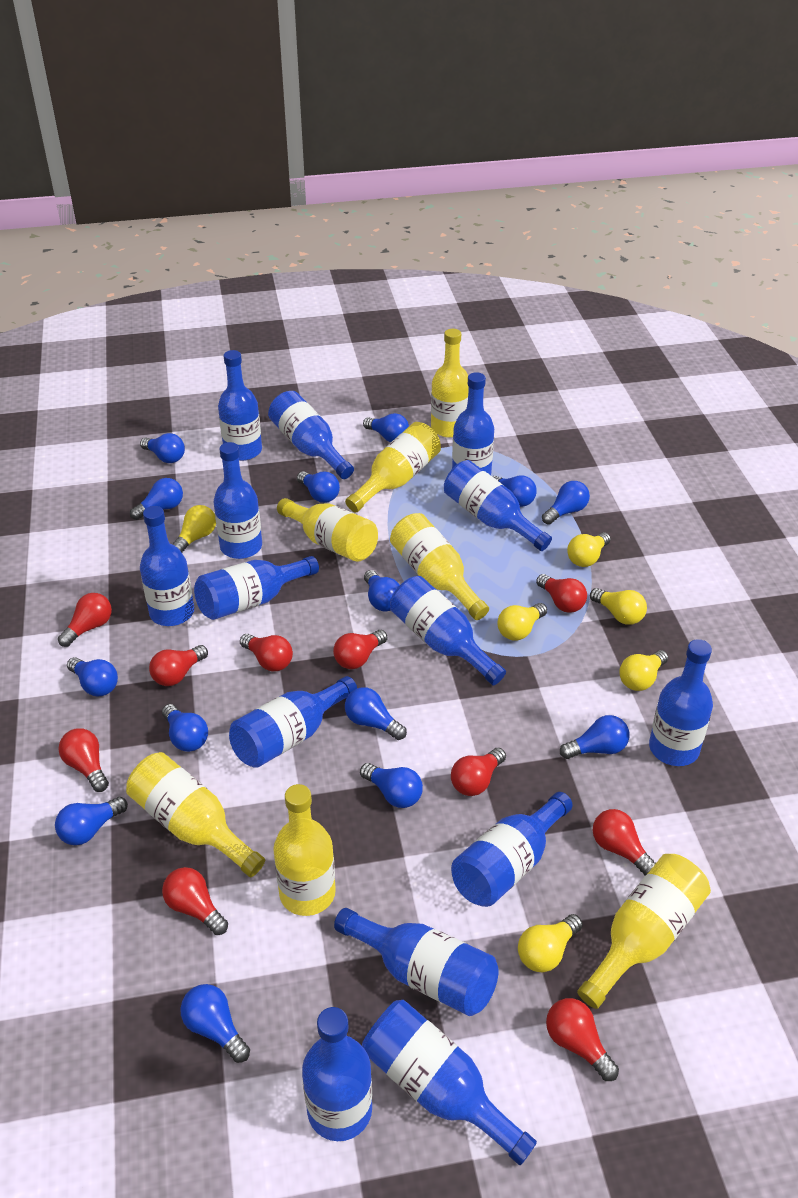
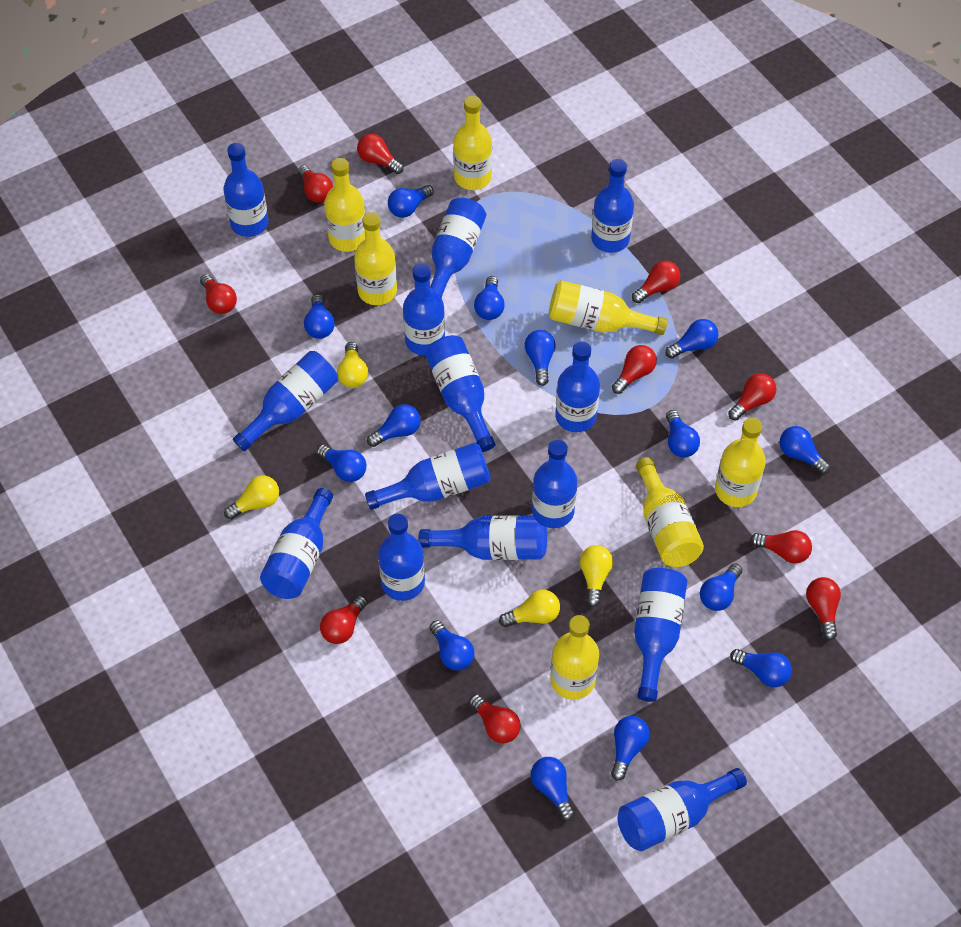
yellow light bulb: 6 -> 4

